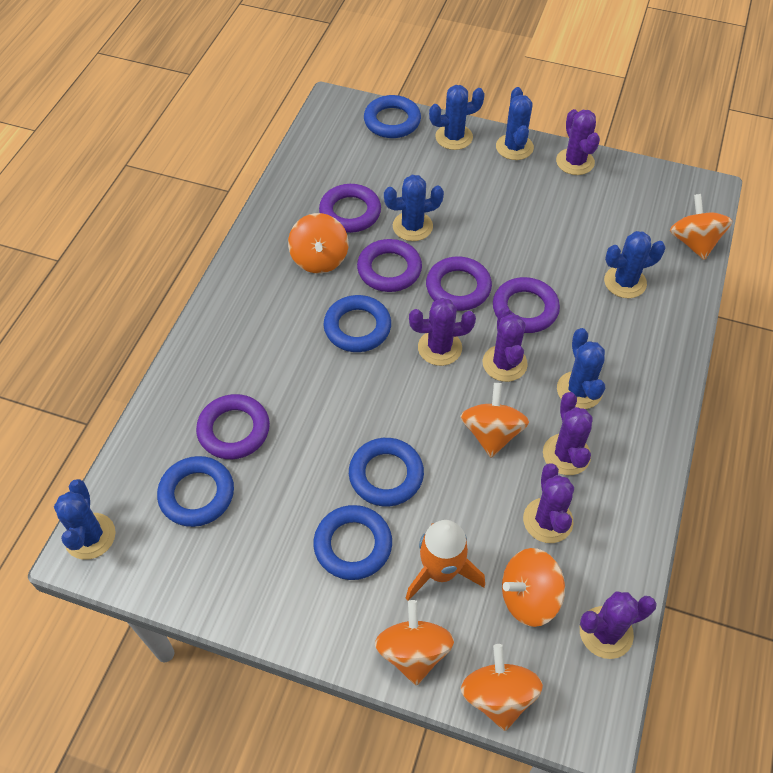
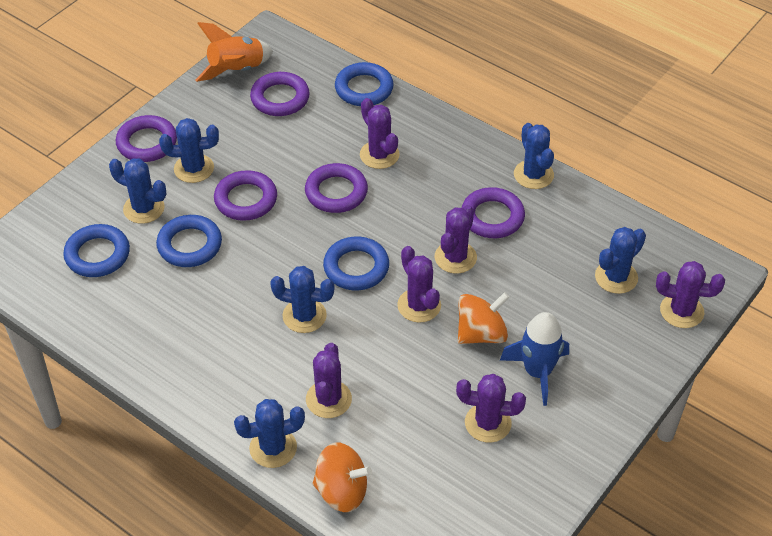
blue ring: 5 -> 4
blue rocket: 0 -> 1
orange spinning top: 6 -> 2

